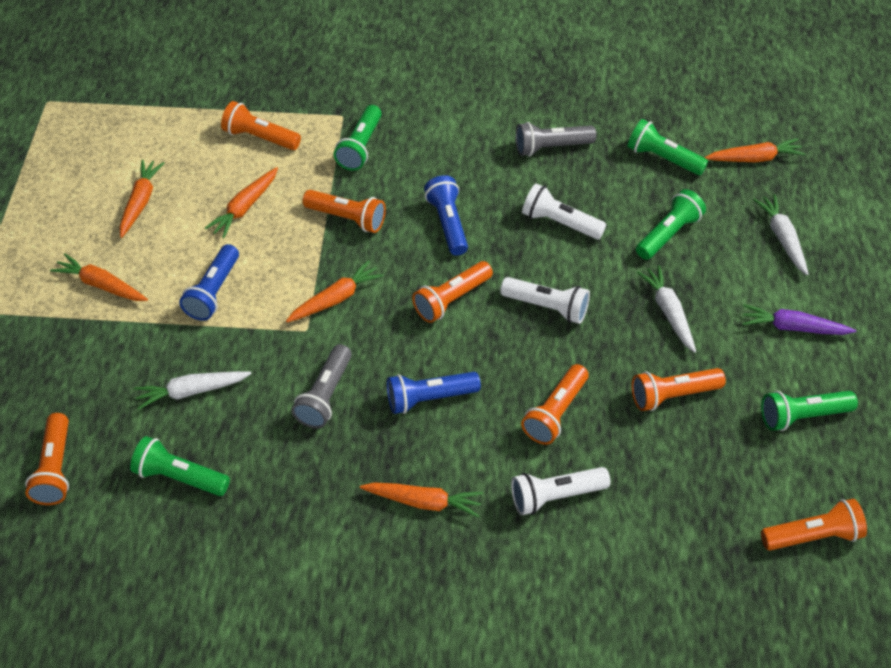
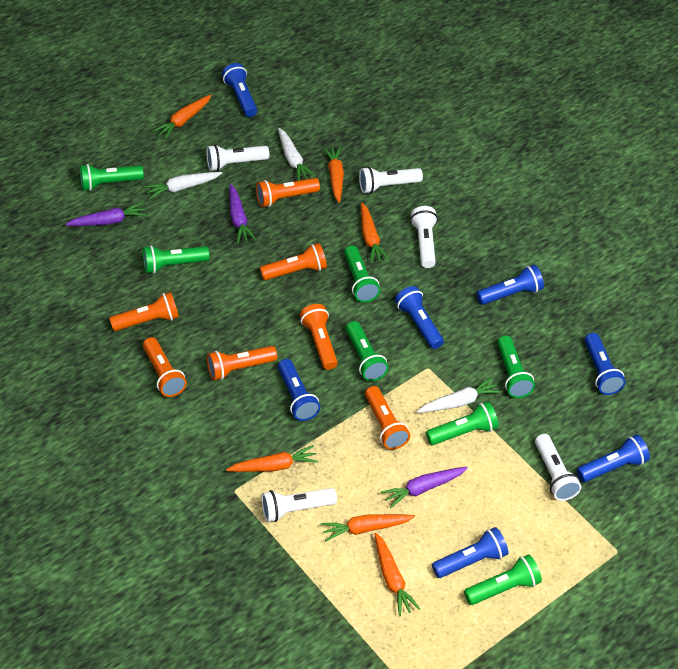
blue flashlight: 3 -> 7
green flashlight: 5 -> 7
grey flashlight: 2 -> 0
purple carrot: 1 -> 3
white flashlight: 3 -> 5

